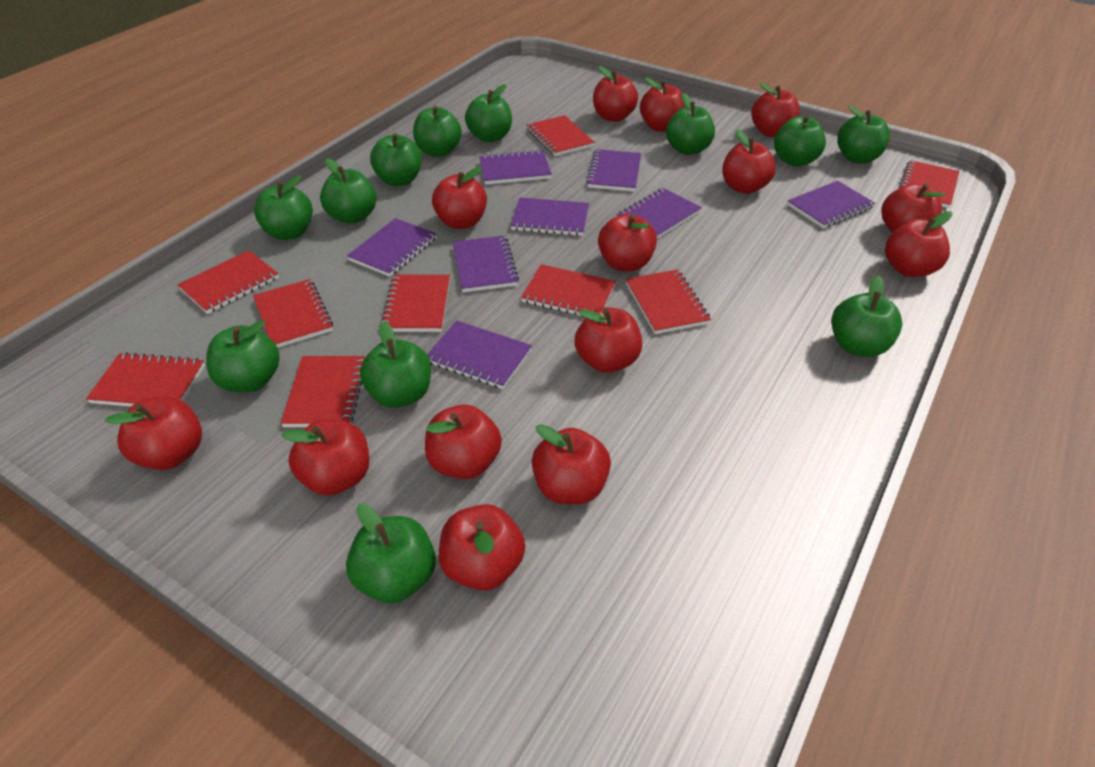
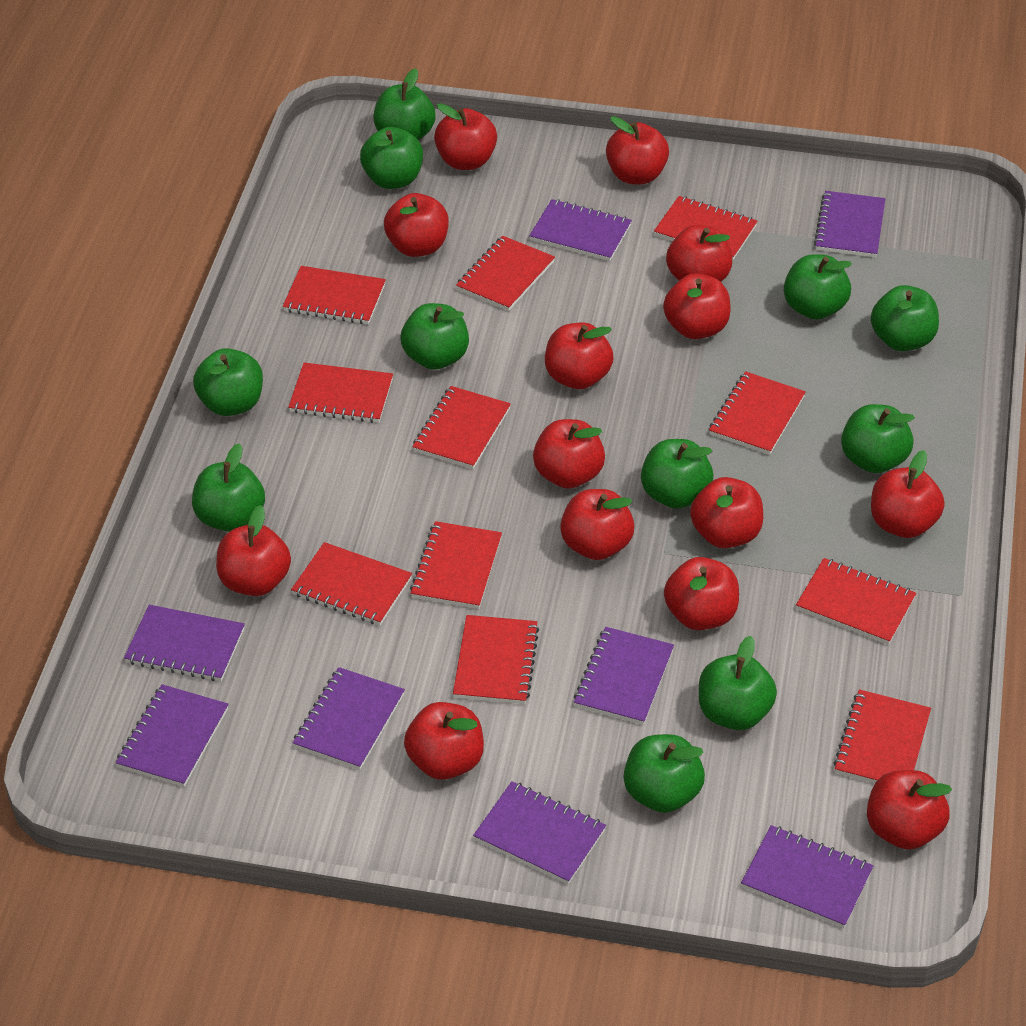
green apple: 12 -> 11
red notebook: 9 -> 11

